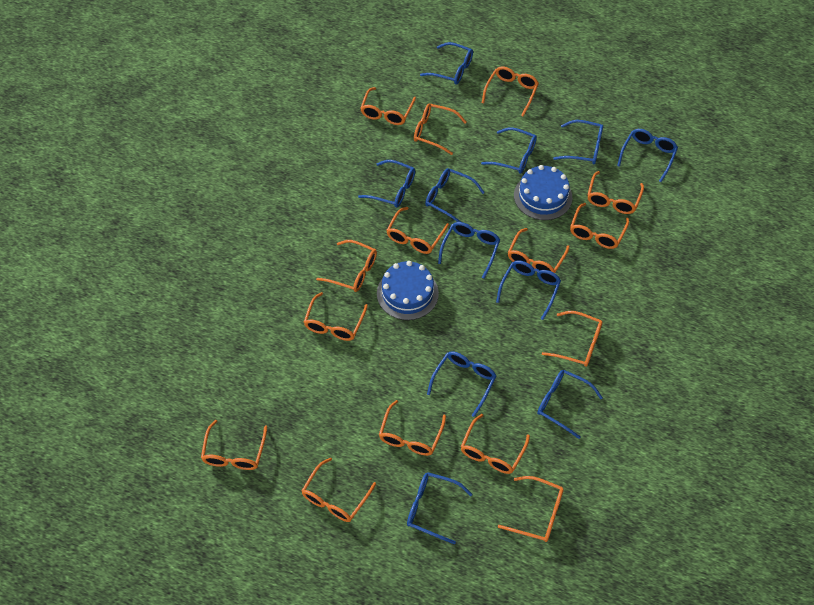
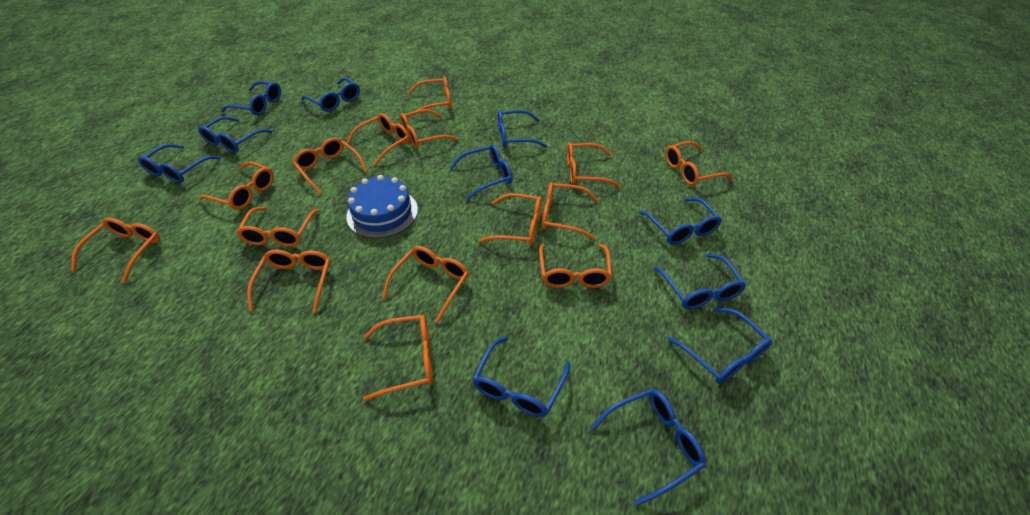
blue cake: 2 -> 1

